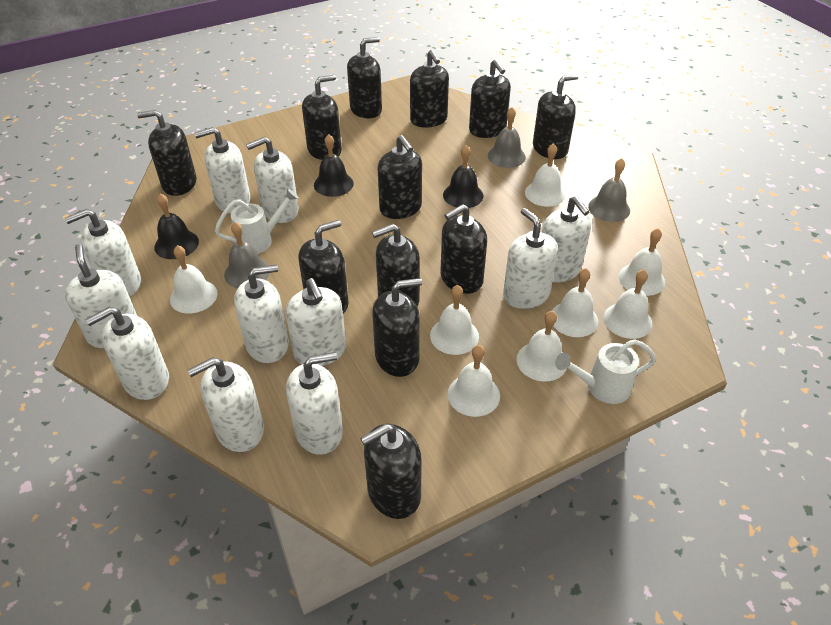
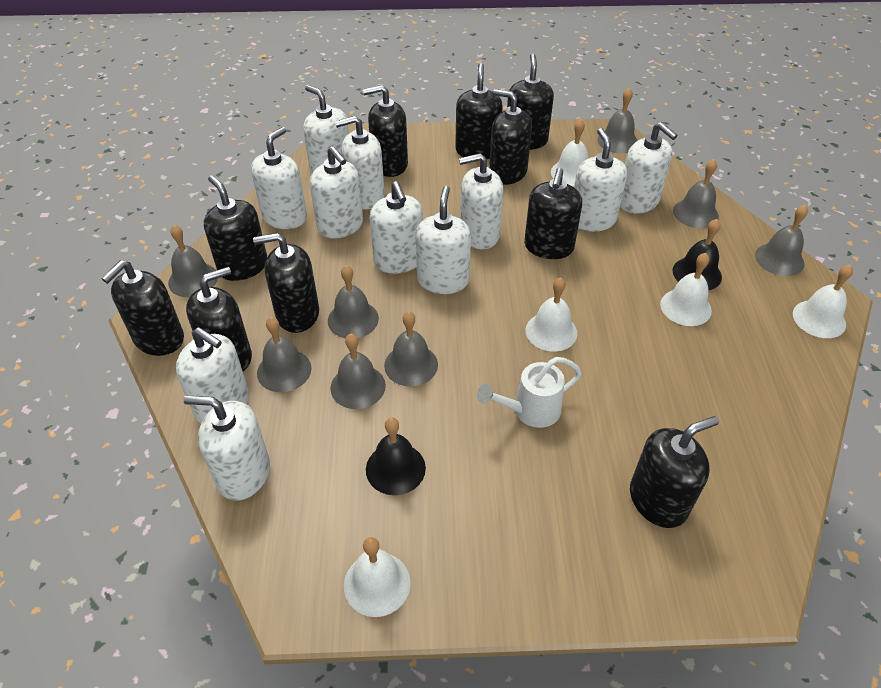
black bell: 3 -> 2
black soap dispenser: 12 -> 10
grey bell: 3 -> 8
white bell: 8 -> 5
white watering can: 2 -> 1

